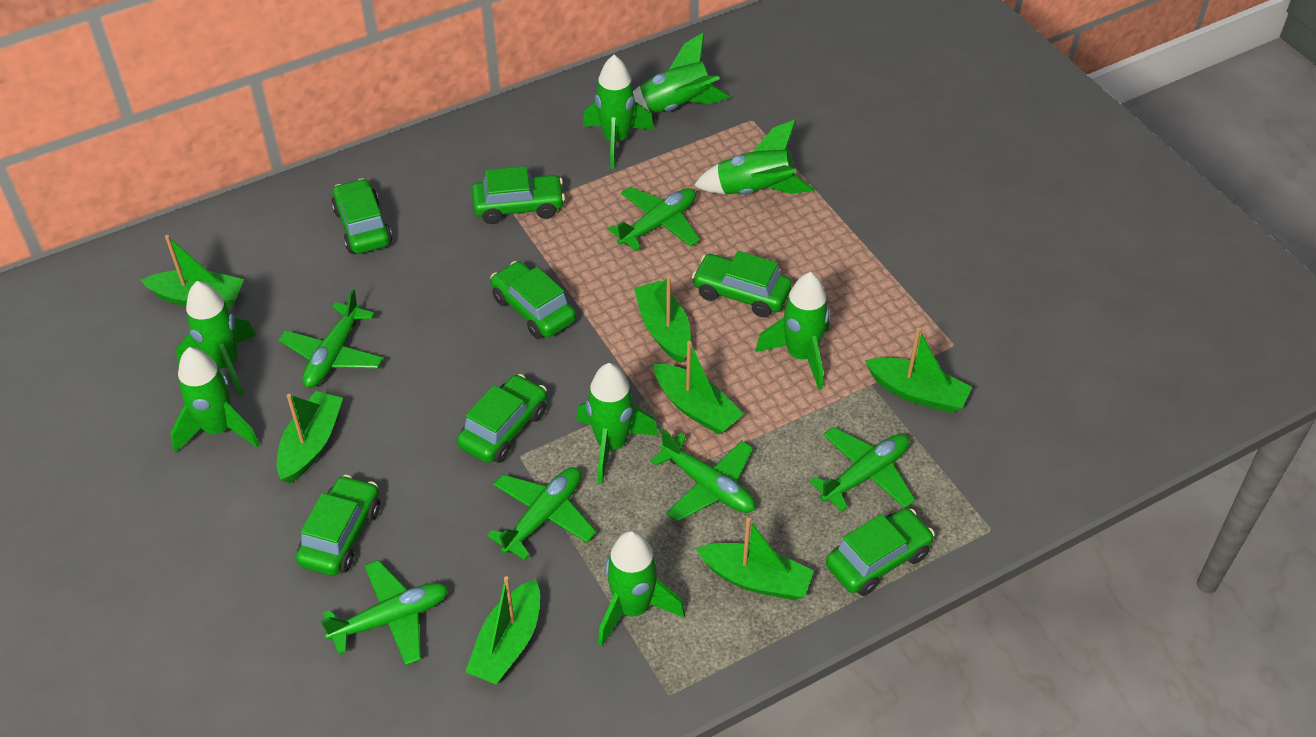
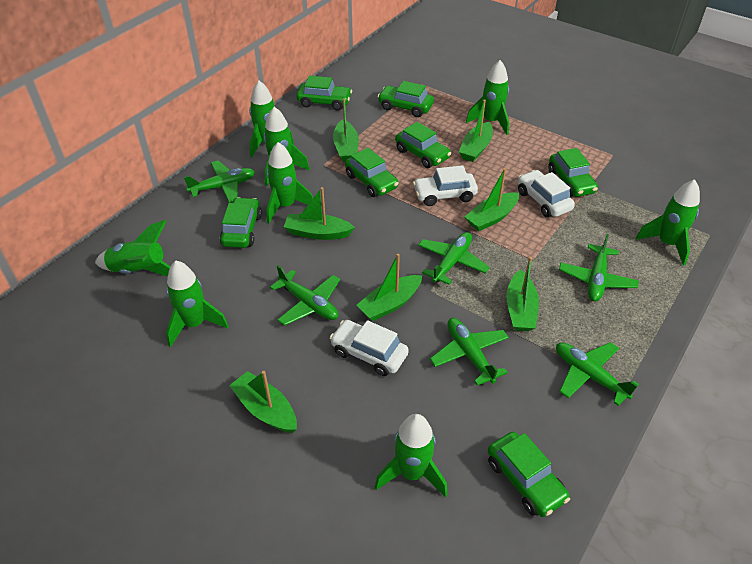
white car: 0 -> 3

